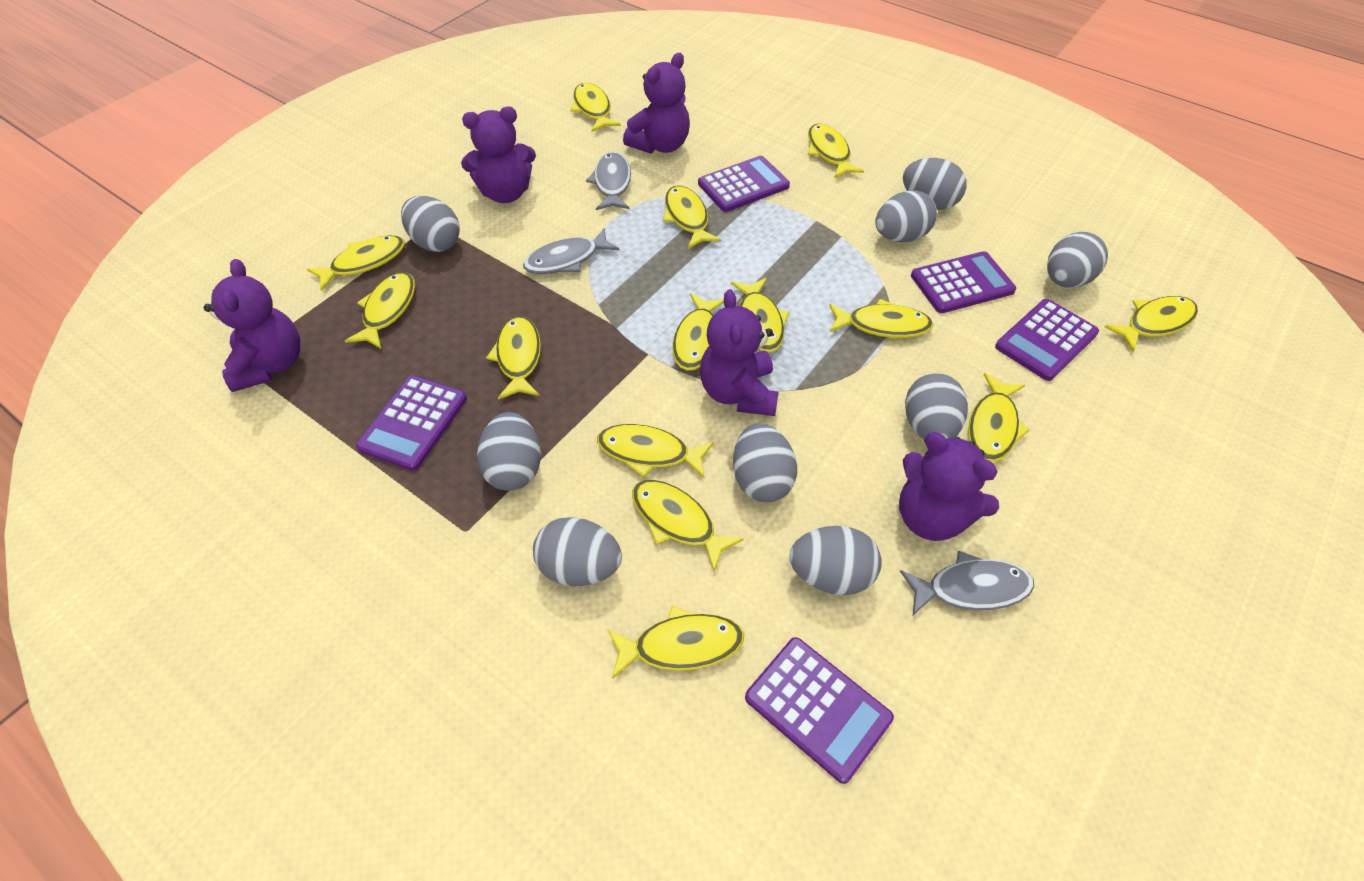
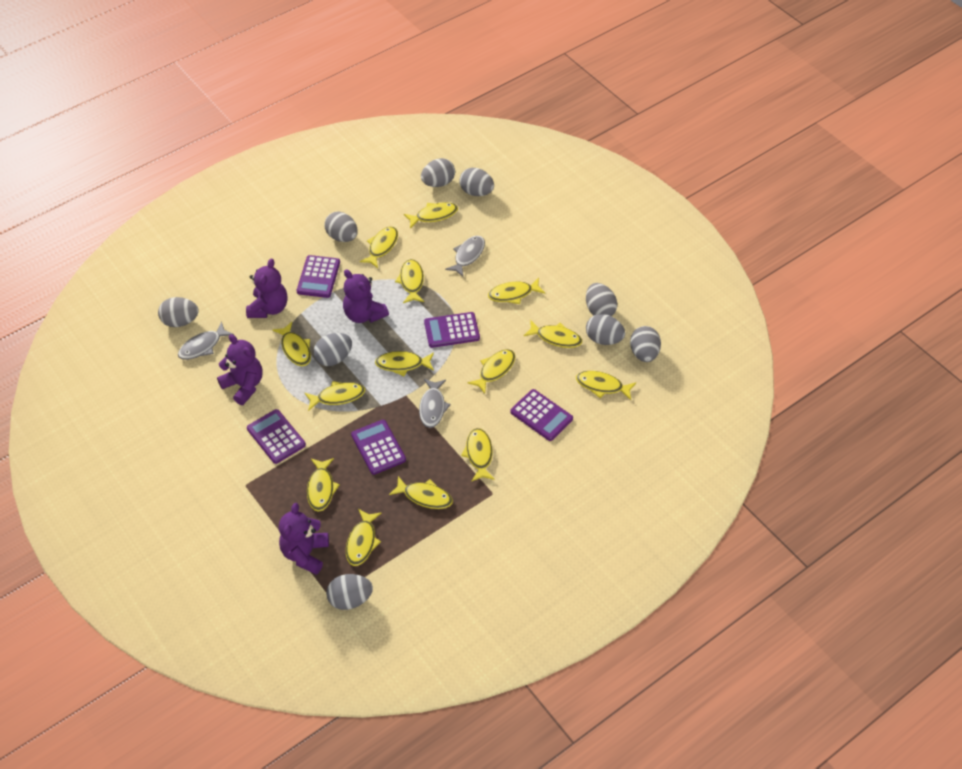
purple teddy bear: 5 -> 4

